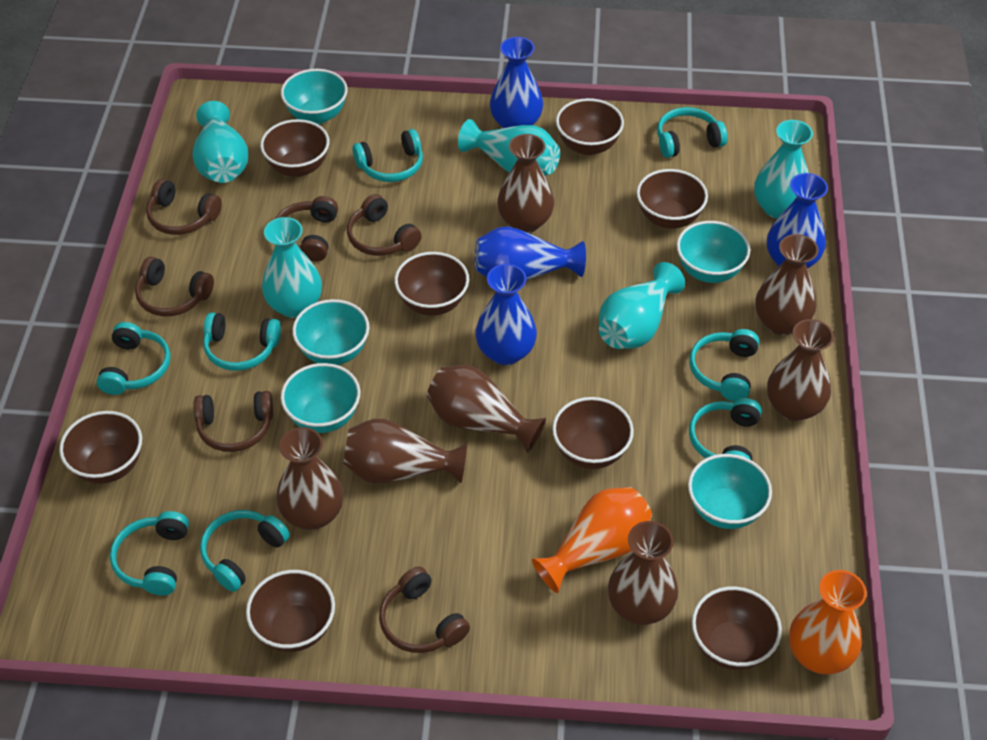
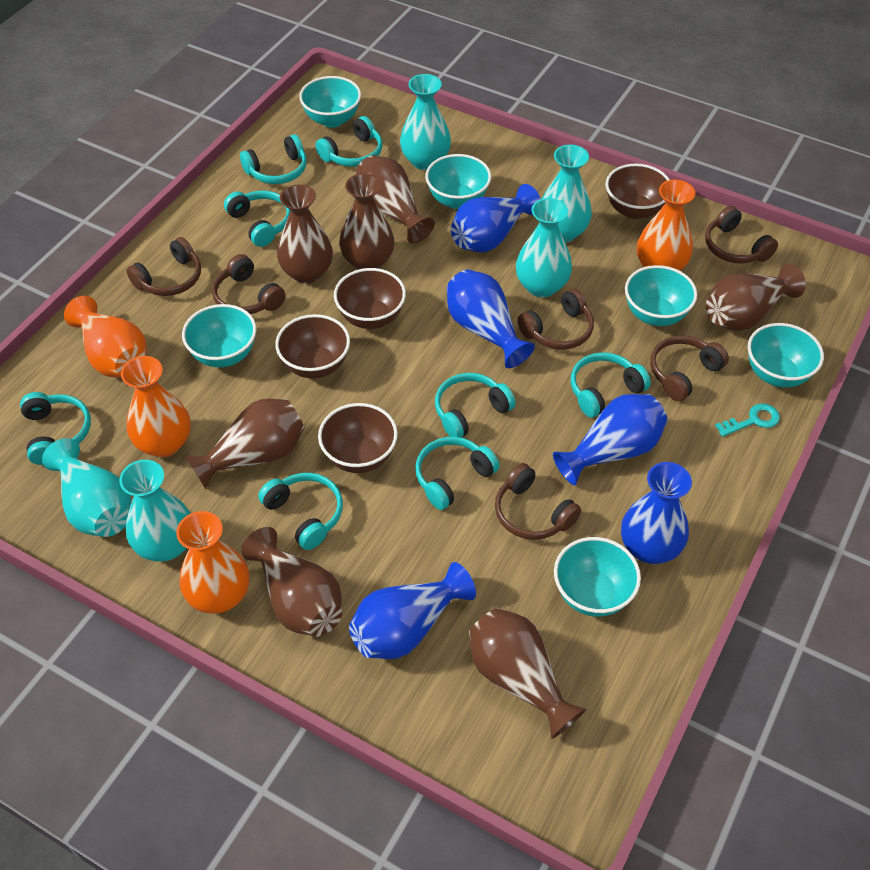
blue vase: 4 -> 5
brown bowl: 8 -> 4
orange vase: 2 -> 4
turquoise bowl: 5 -> 6
turquoise key: 0 -> 1

